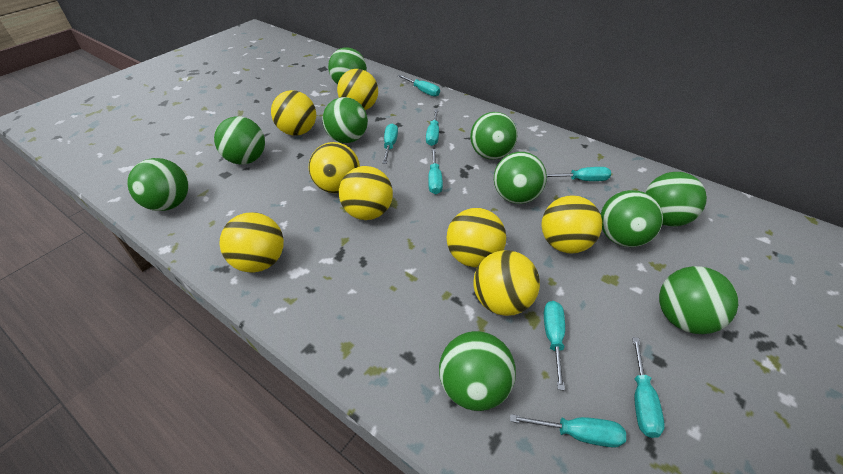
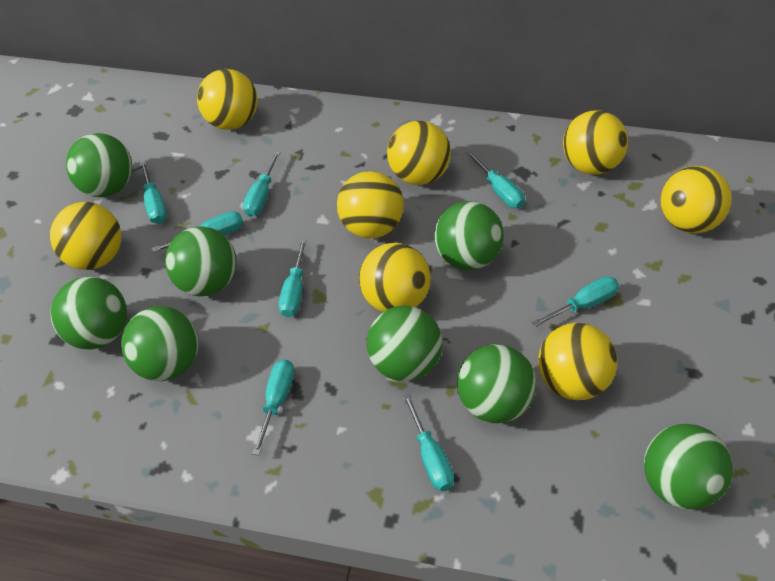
green ball: 10 -> 8

